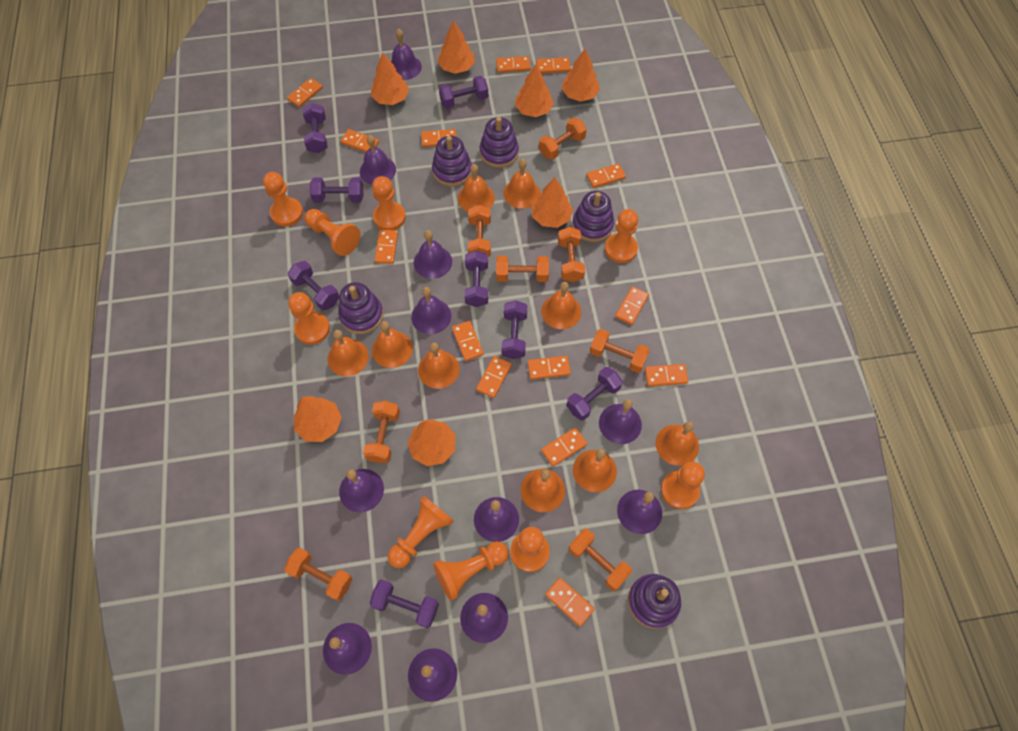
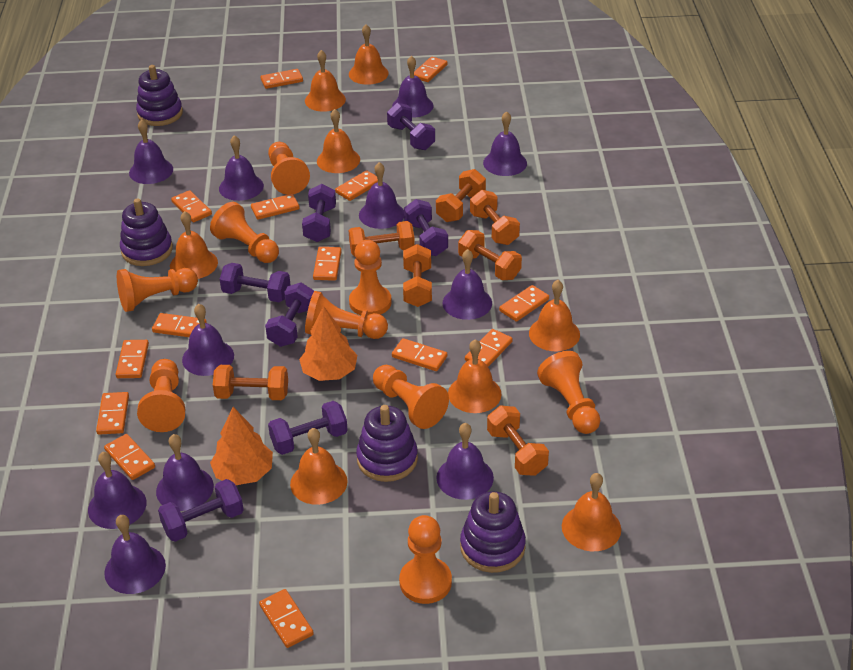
orange bell: 9 -> 8
orange dumbbell: 8 -> 7
orange tree: 7 -> 2
purple dumbbell: 8 -> 7
purple stacking toy: 5 -> 4

